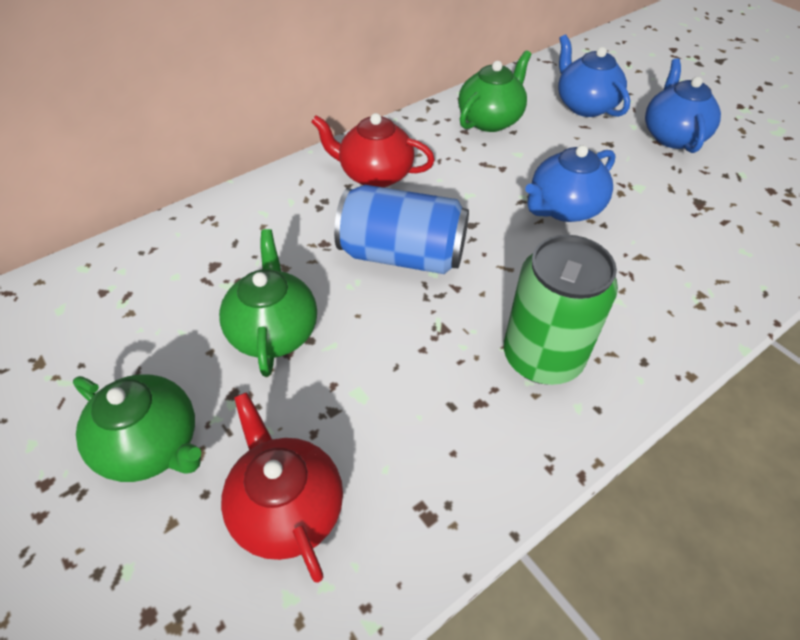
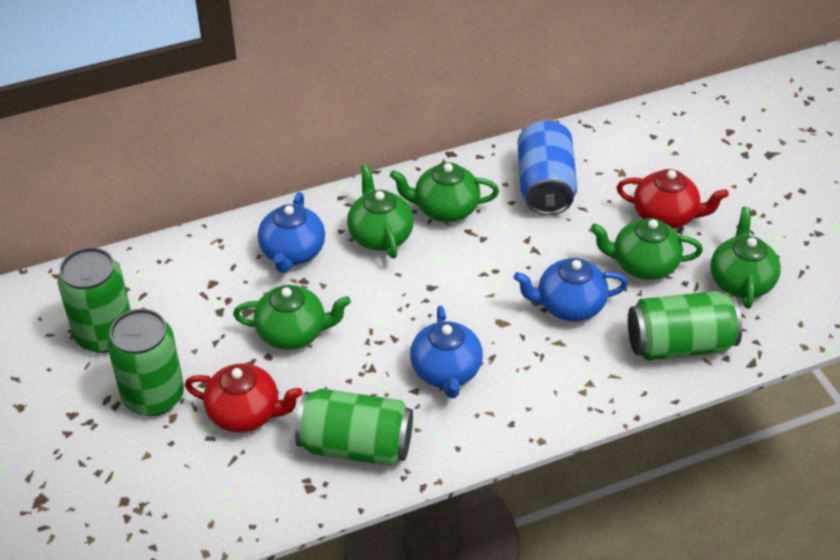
green can: 1 -> 4
green teapot: 3 -> 5

